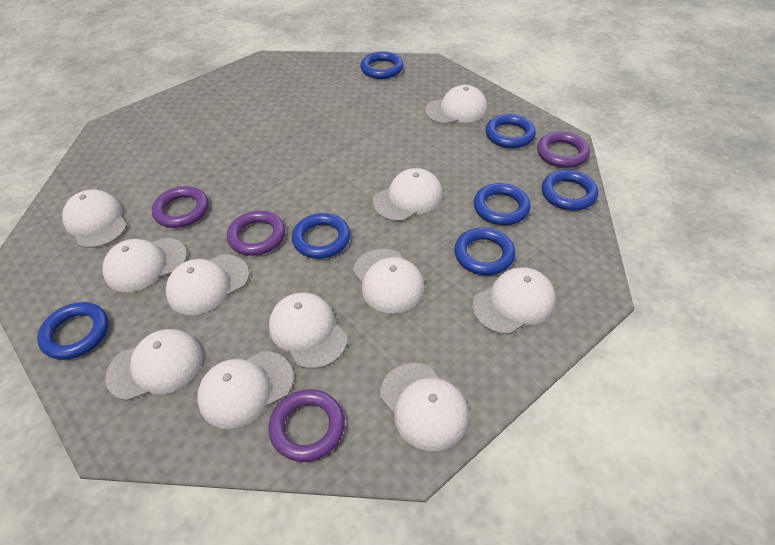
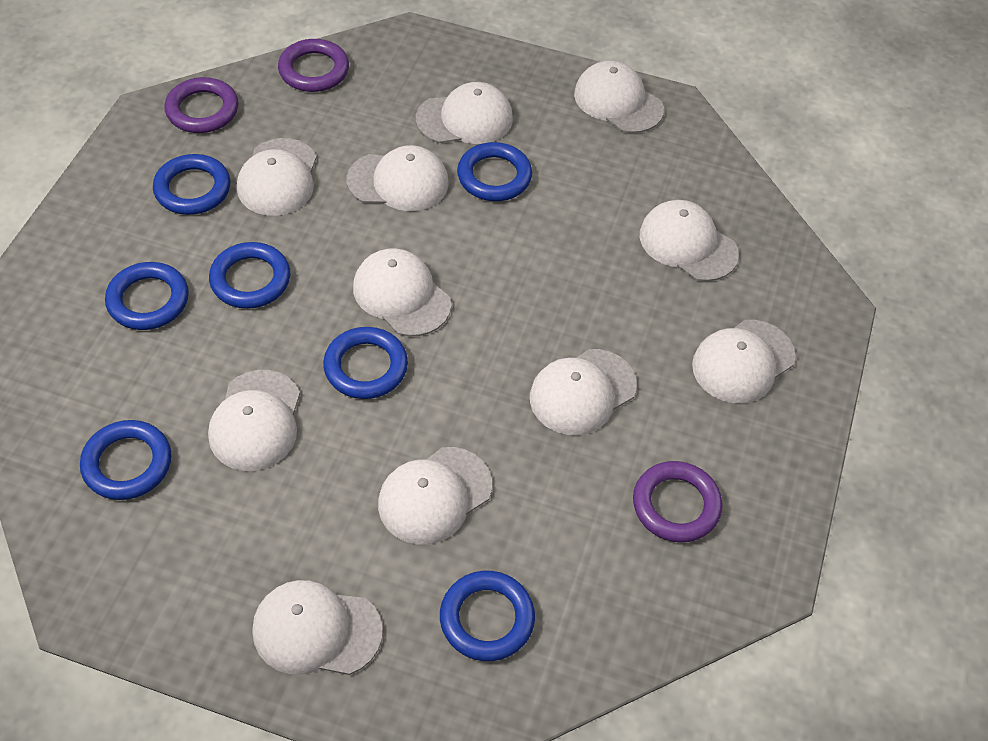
purple ring: 4 -> 3

